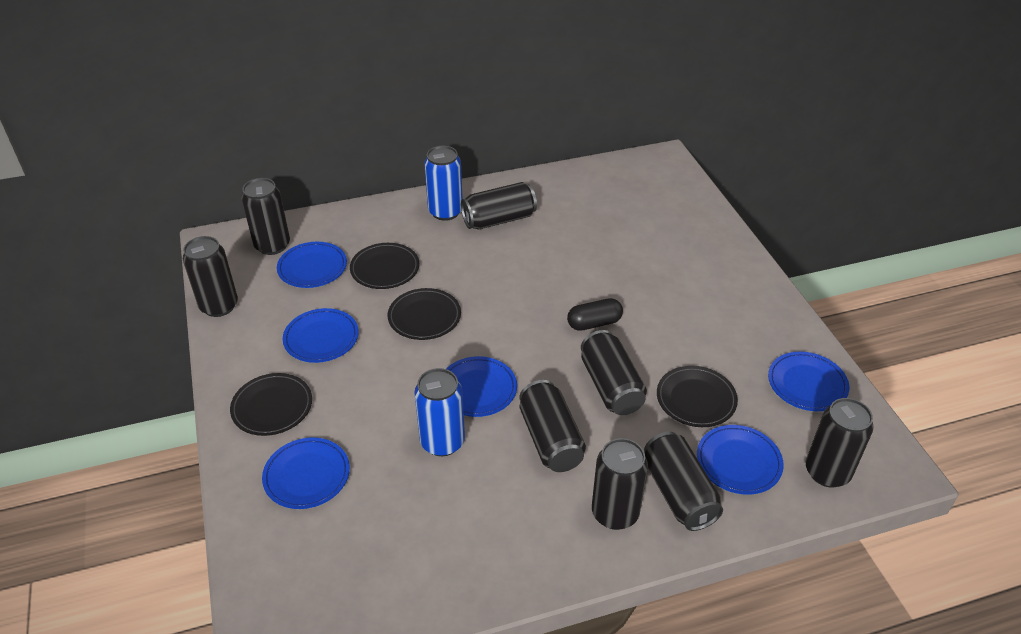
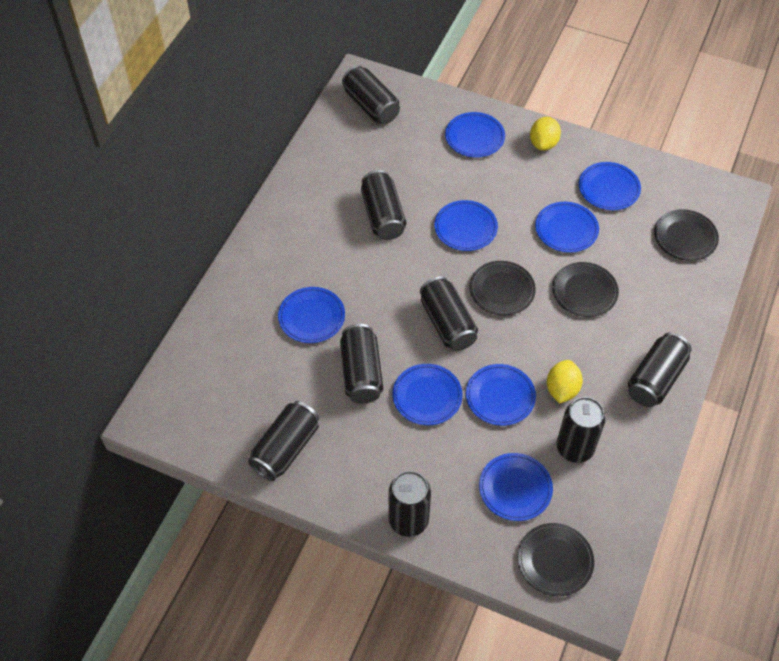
black capsule: 1 -> 0
blue can: 2 -> 0
blue plate: 6 -> 8
yellow lemon: 0 -> 2

